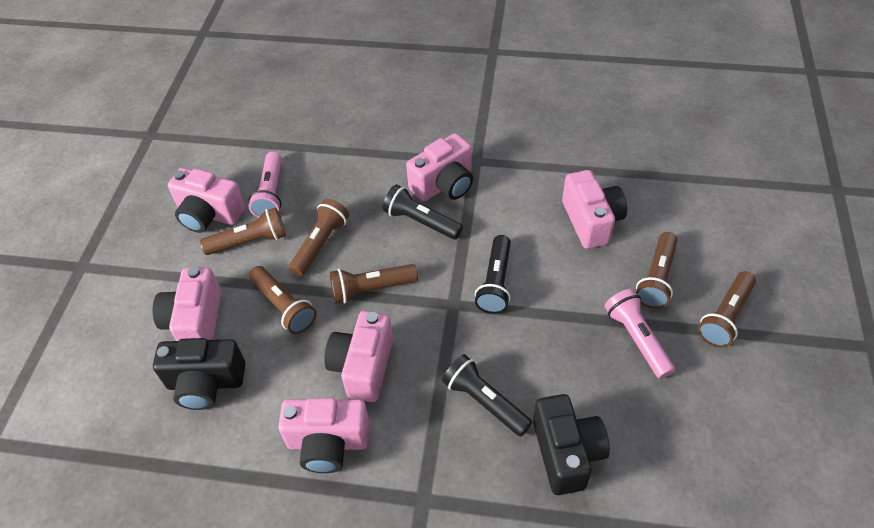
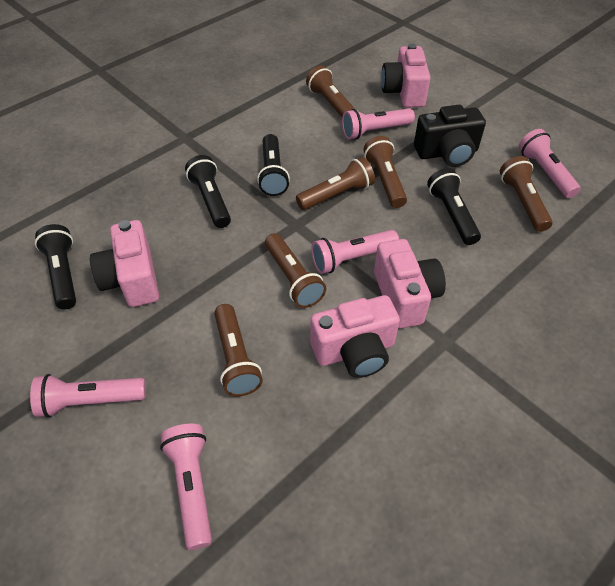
black camera: 2 -> 1
black flashlight: 3 -> 4
pink camera: 6 -> 4
pink flashlight: 2 -> 5

